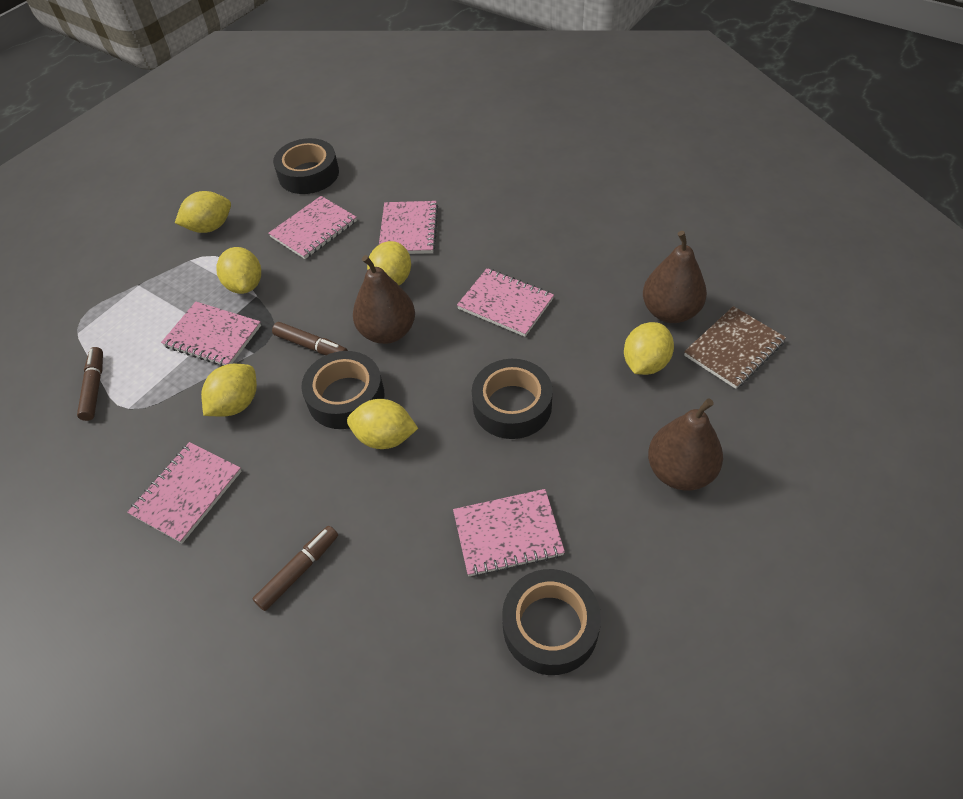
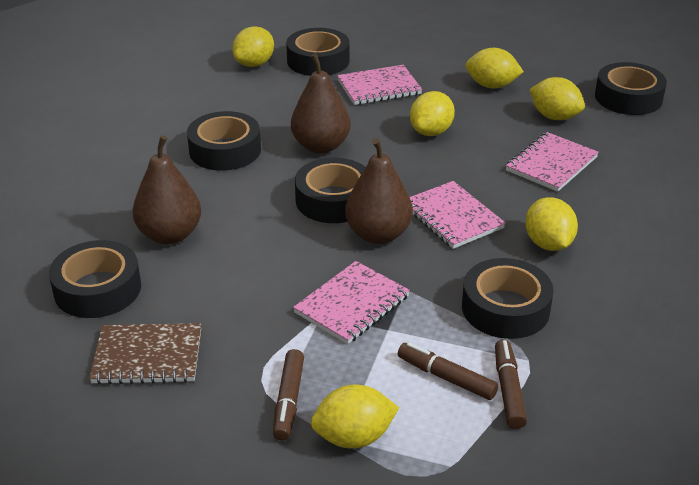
black tape: 4 -> 6
pink notebook: 6 -> 4

